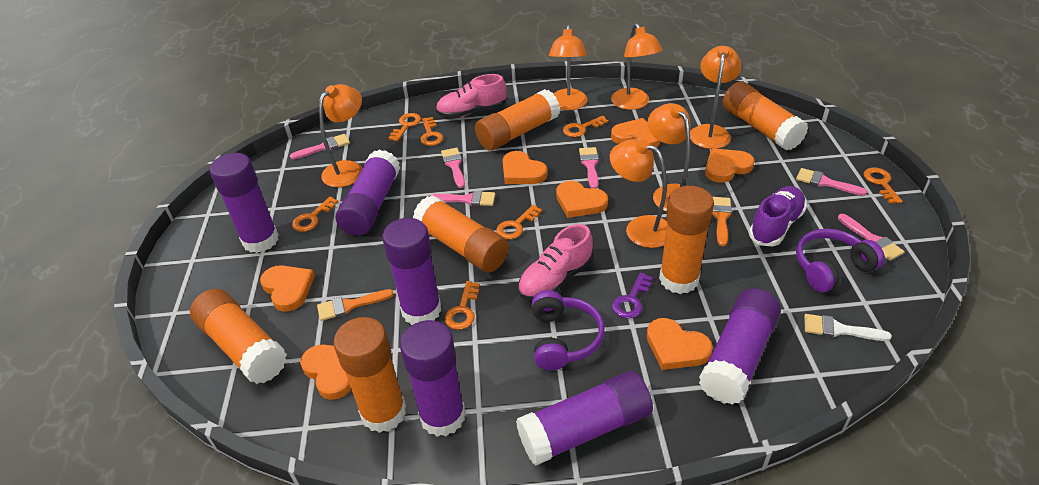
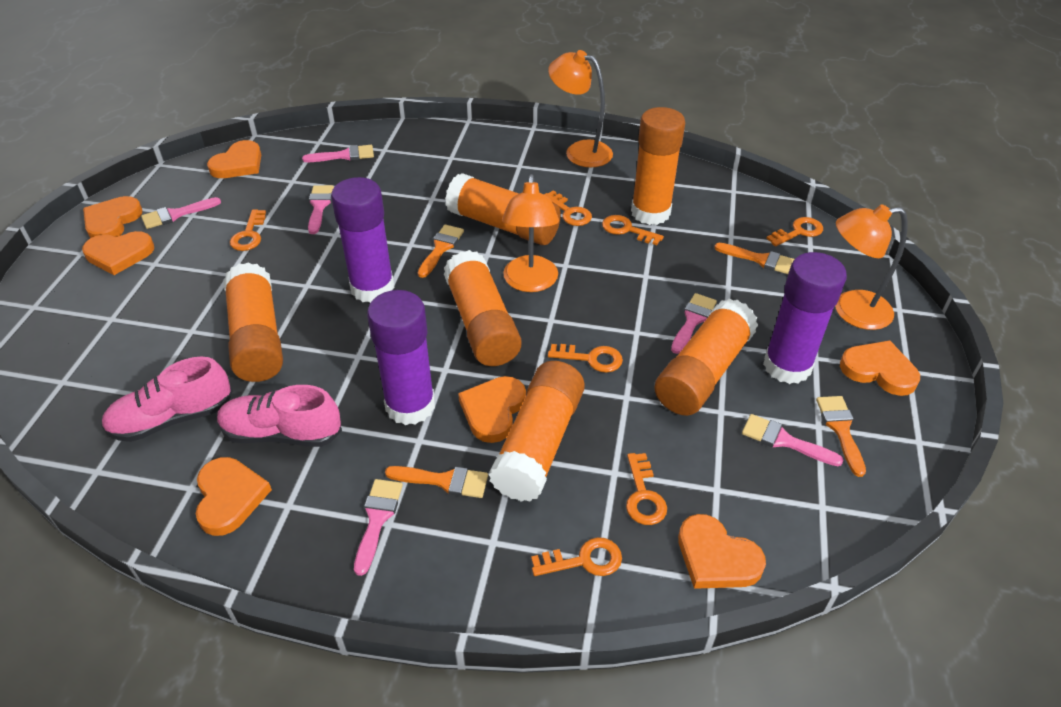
orange brush: 2 -> 4
orange lamp: 6 -> 3
purple glue stick: 6 -> 3
purple headphones: 2 -> 0
purple key: 1 -> 0
purple shoe: 1 -> 0
white brush: 1 -> 0

